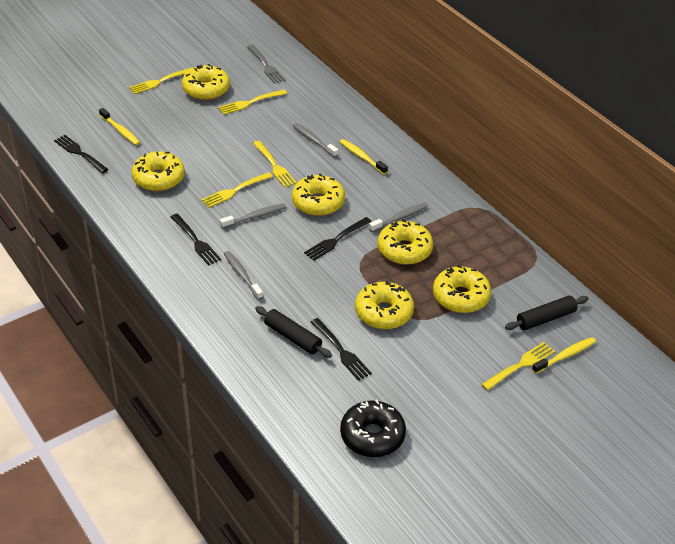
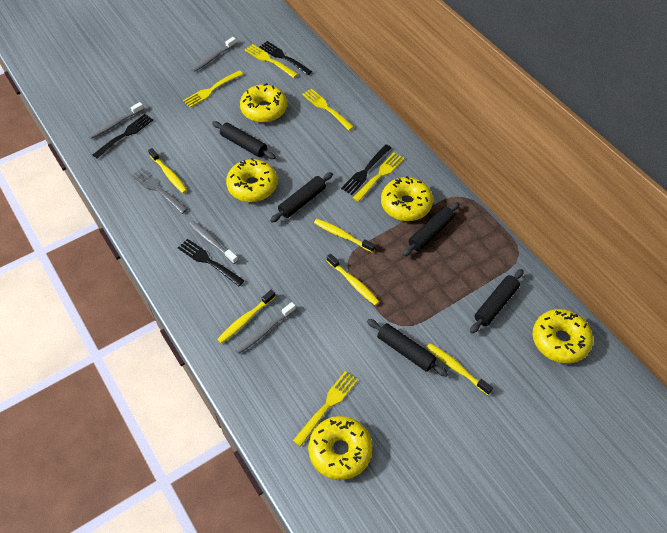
black donut: 1 -> 0
black rolling pin: 2 -> 5
yellow donut: 6 -> 5
yellow toothbrush: 3 -> 5

